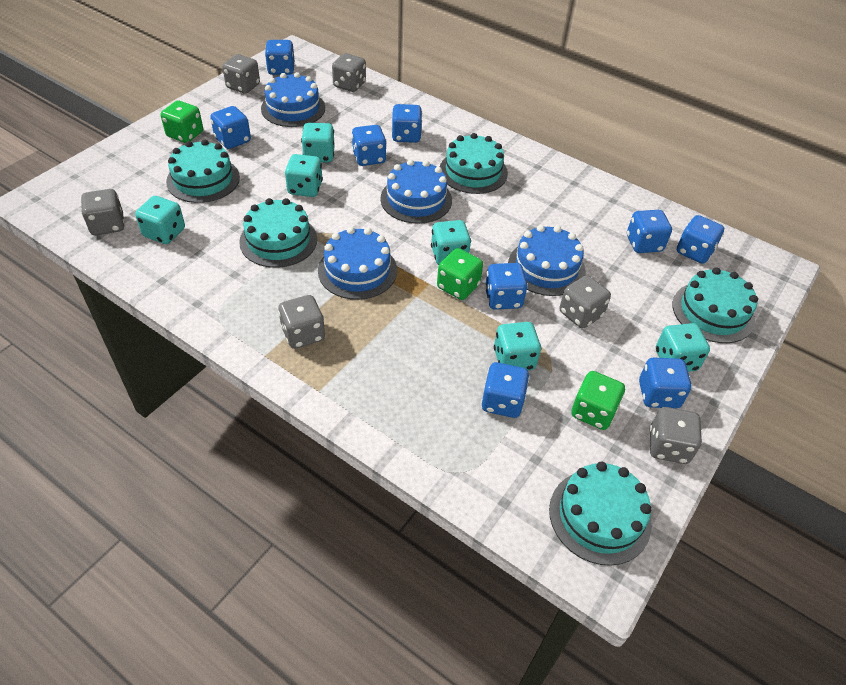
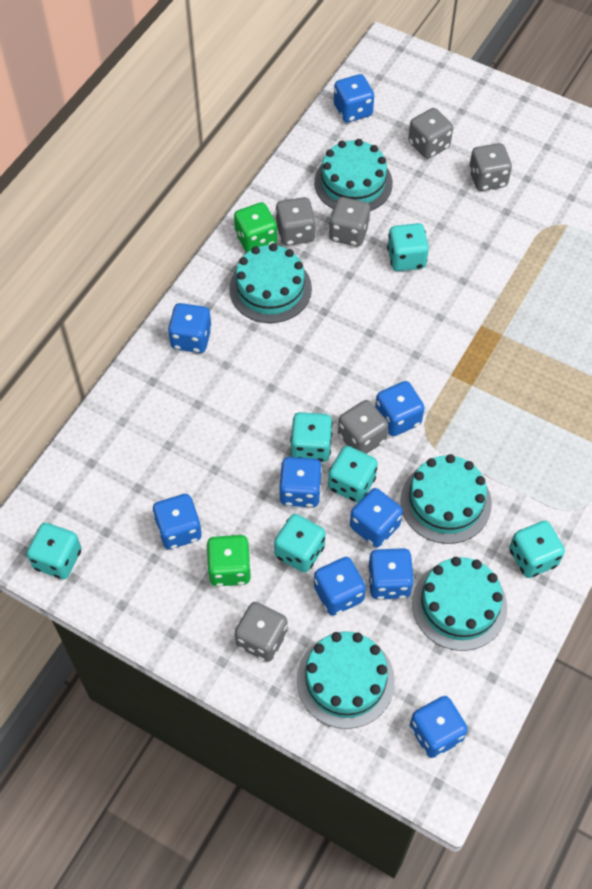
blue cake: 4 -> 0
green dice: 3 -> 2

